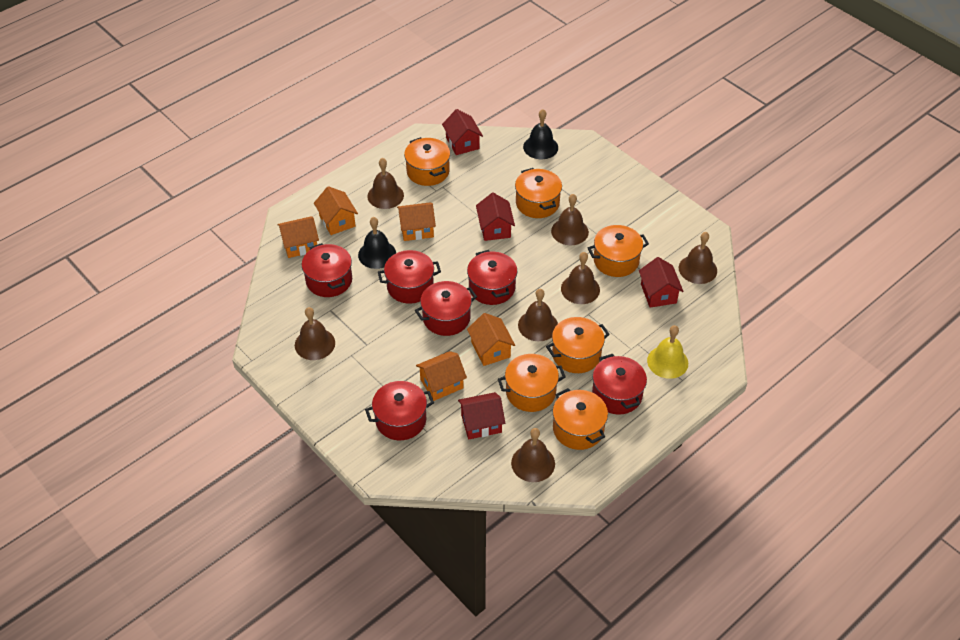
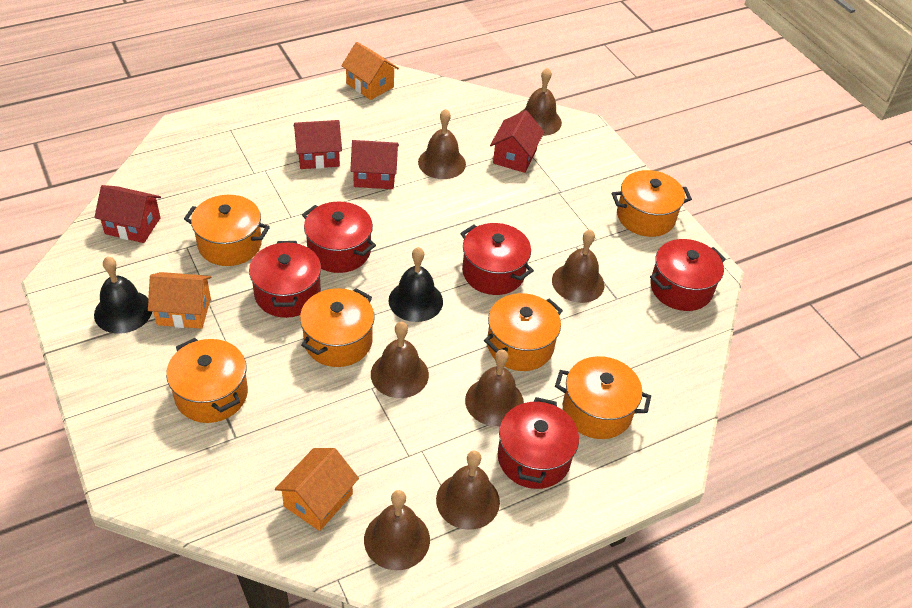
orange house: 5 -> 3
red pot: 6 -> 5
yellow bell: 1 -> 0

